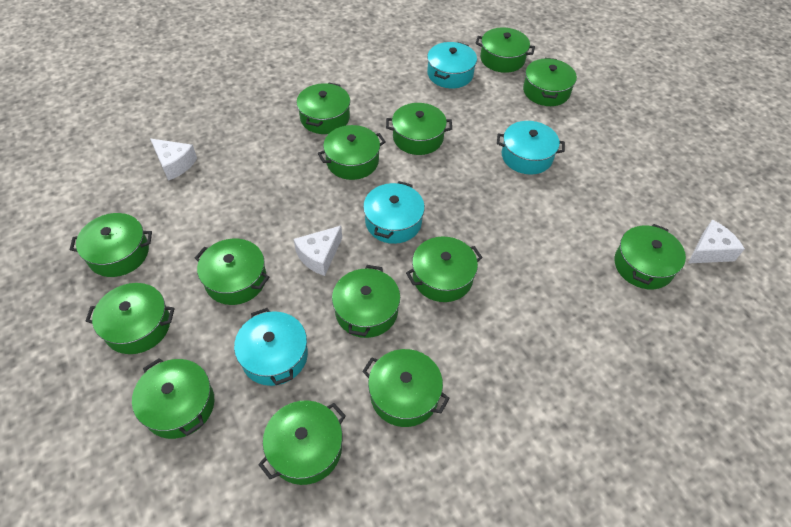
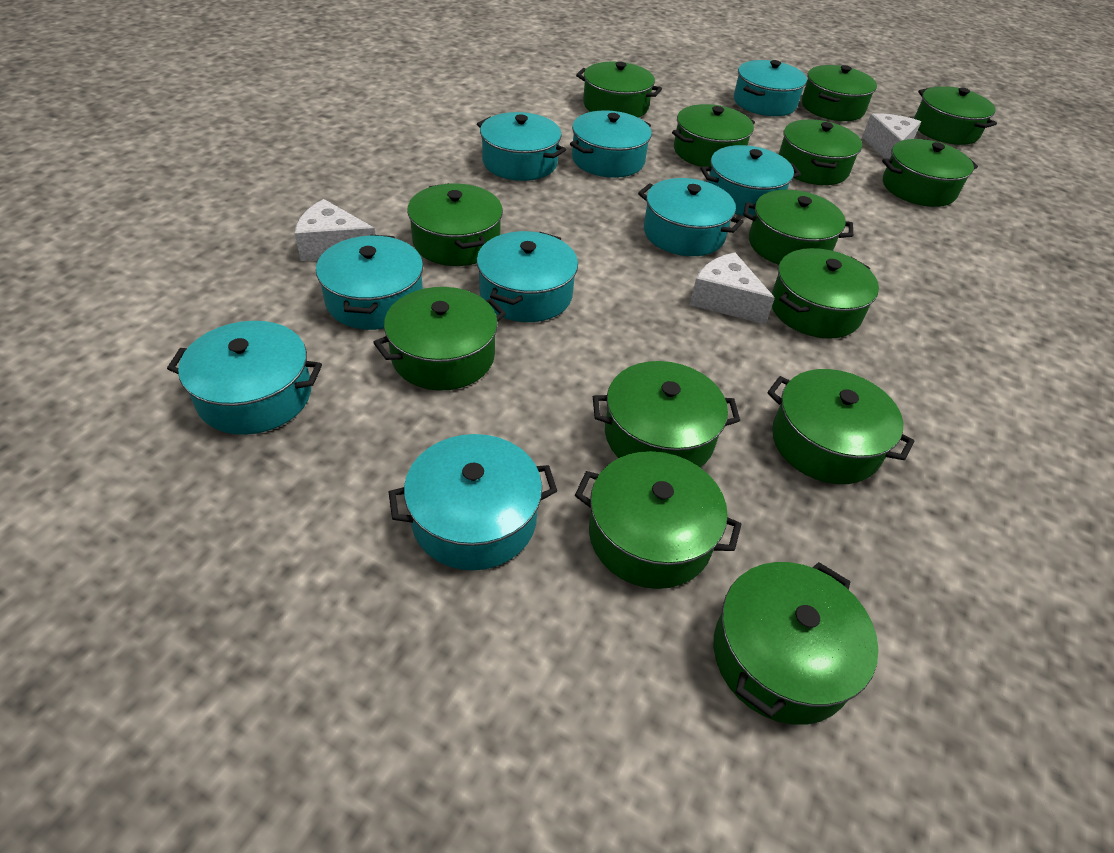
turquoise pot: 4 -> 9

